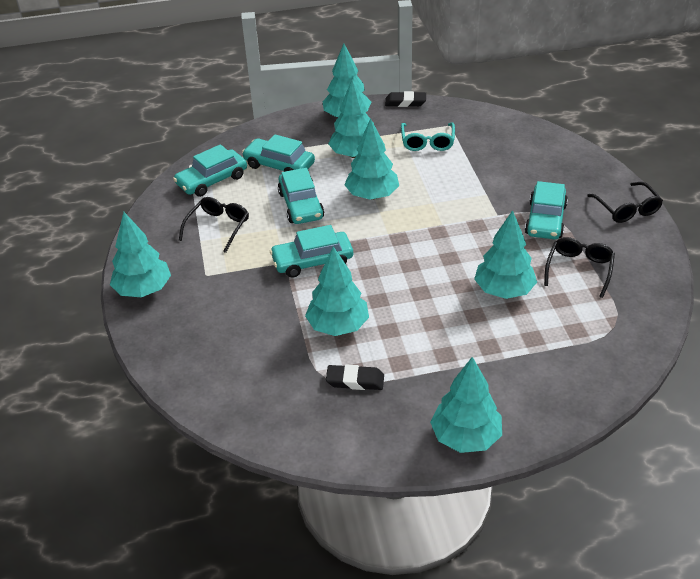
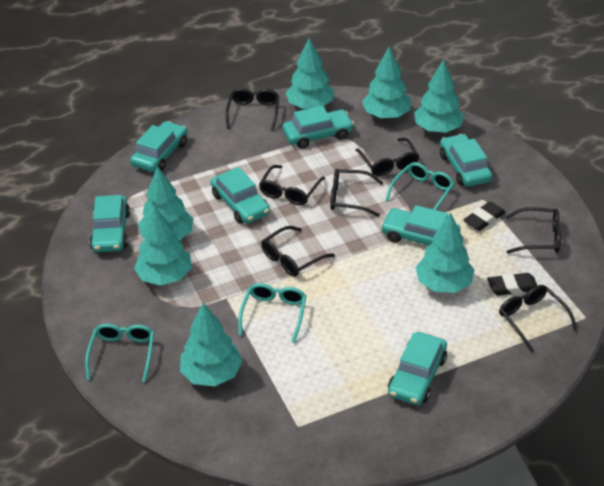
black glasses: 3 -> 7
turquoise car: 5 -> 7
turquoise glasses: 1 -> 3

